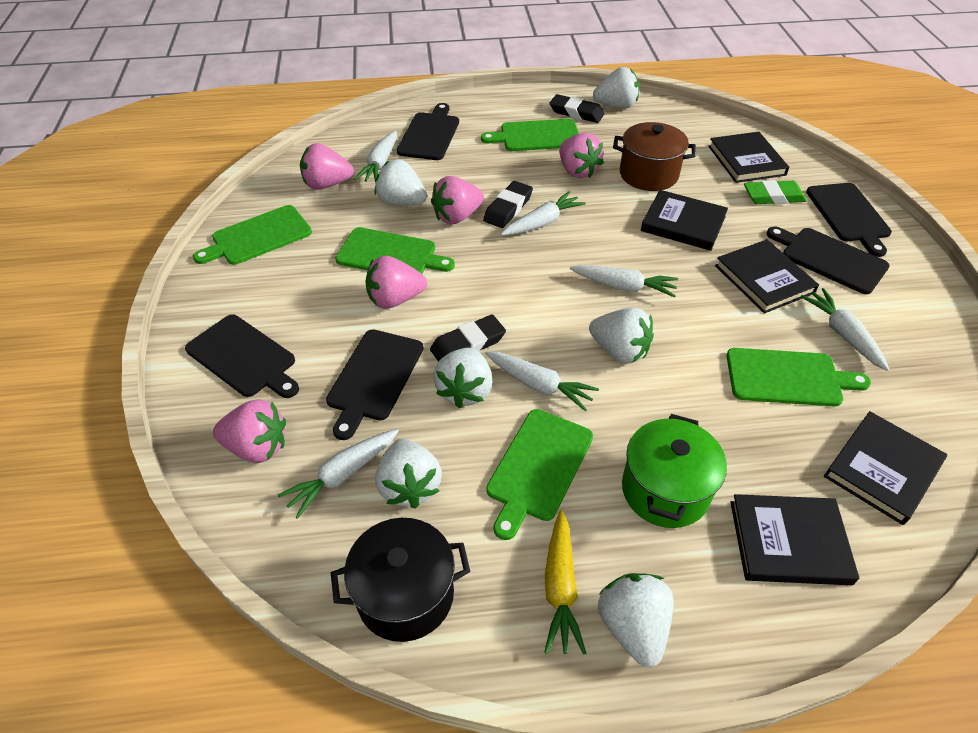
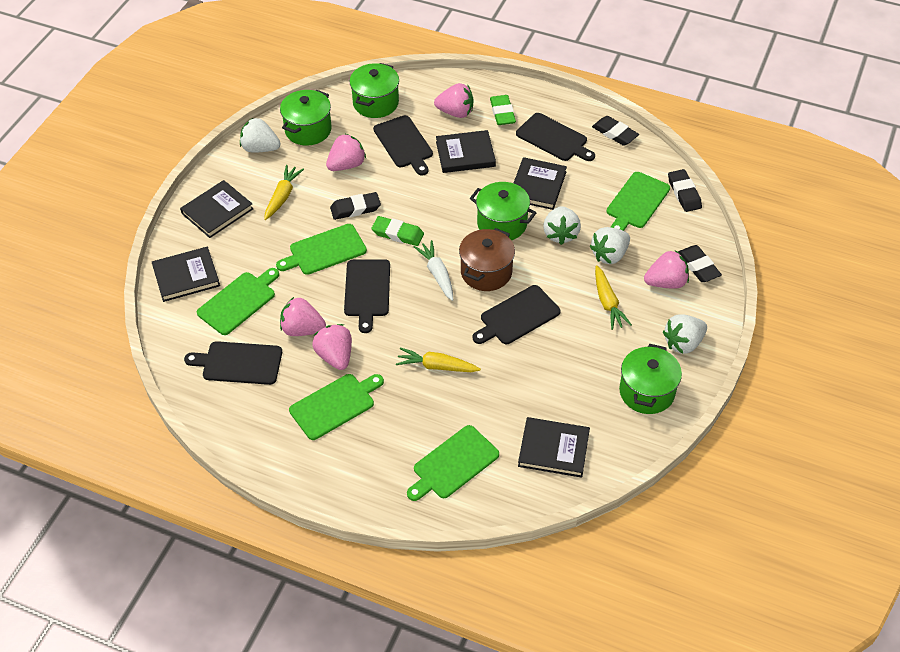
black eraser: 3 -> 4
black pot: 1 -> 0
green eraser: 1 -> 2
green pot: 1 -> 4
white carrot: 6 -> 1
white strawberry: 6 -> 4
yellow carrot: 1 -> 3

